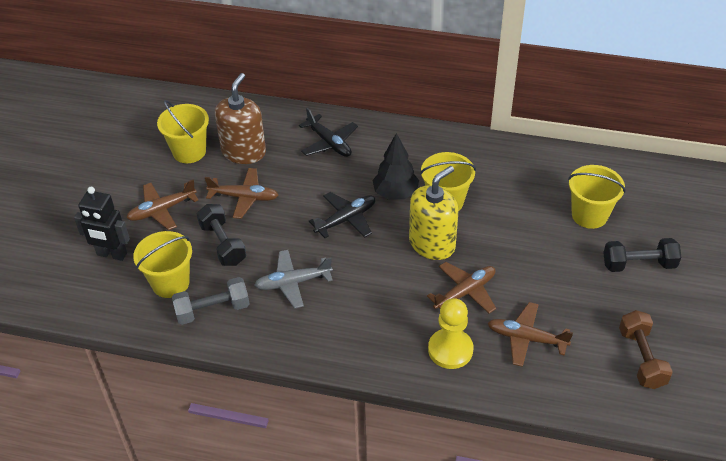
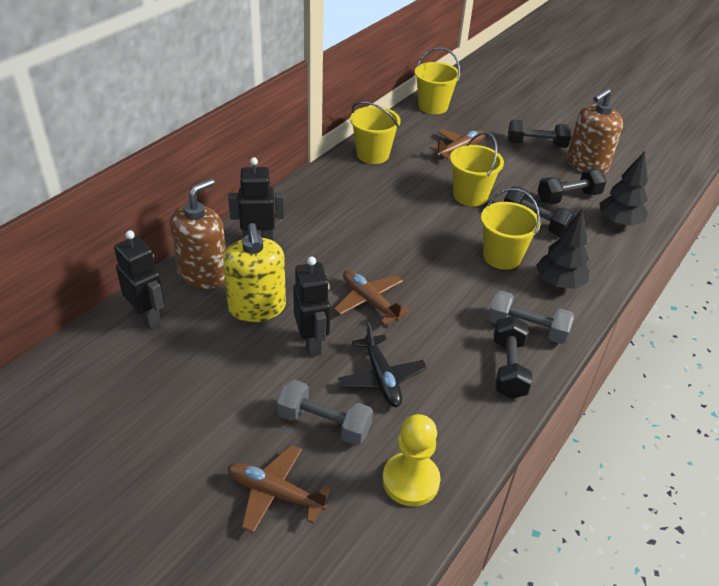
black dumbbell: 2 -> 4
black plane: 2 -> 1
black robot: 1 -> 3
black tree: 1 -> 2
brown dumbbell: 1 -> 0
brown plane: 4 -> 3
brown soap dispenser: 1 -> 2
grey dumbbell: 1 -> 2
grey plane: 1 -> 0

